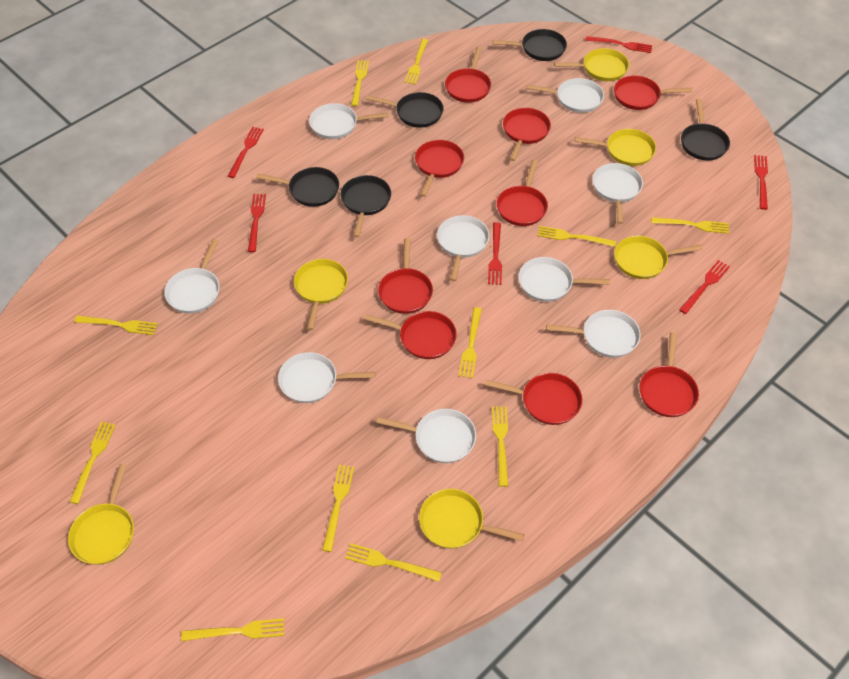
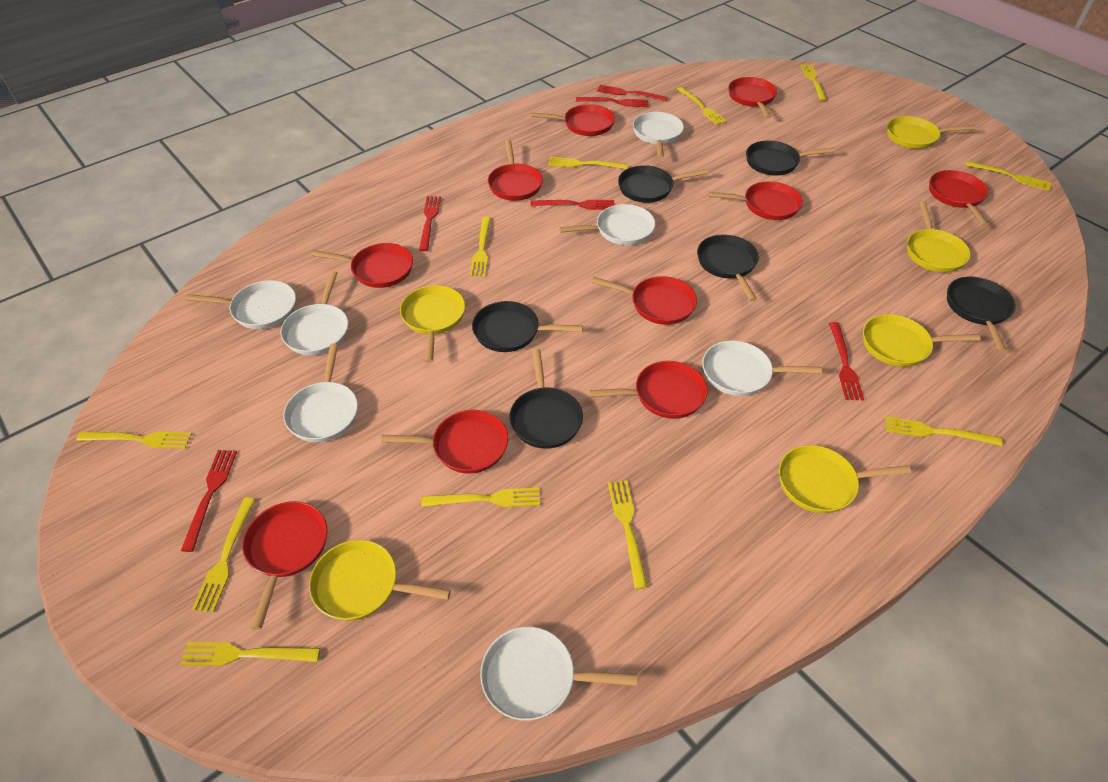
black pan: 5 -> 6
red pan: 9 -> 10
white pan: 9 -> 7

